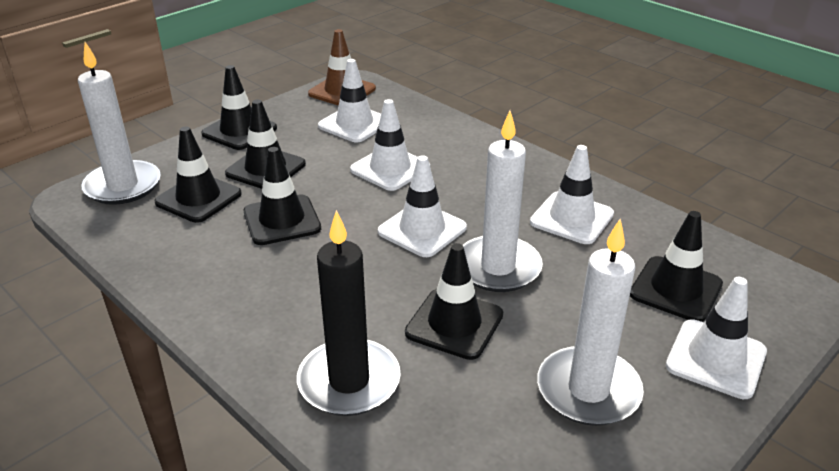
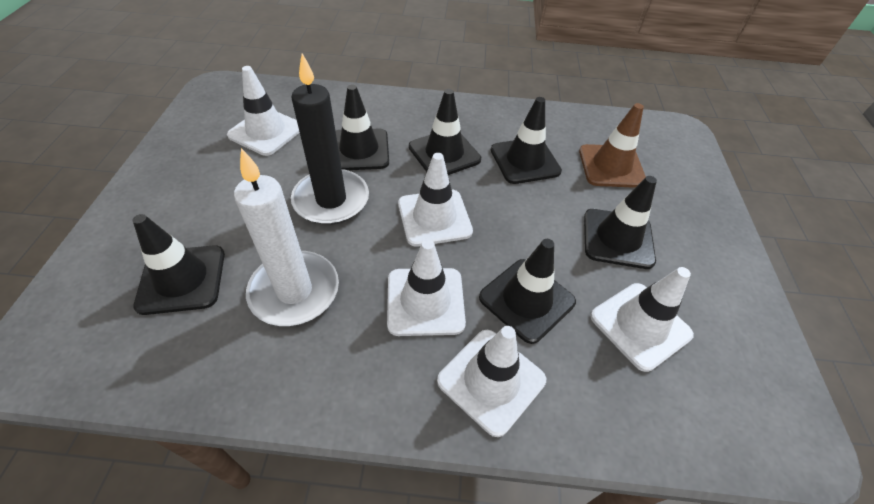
white candle: 3 -> 1

